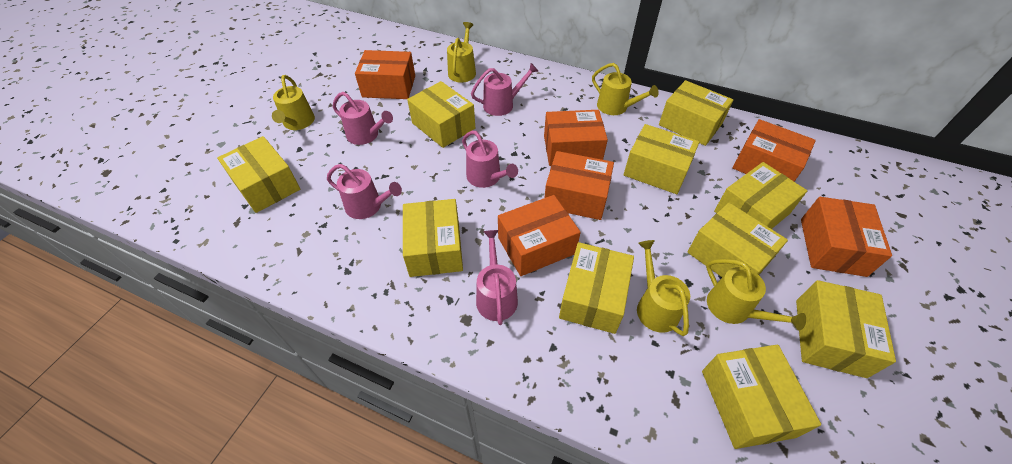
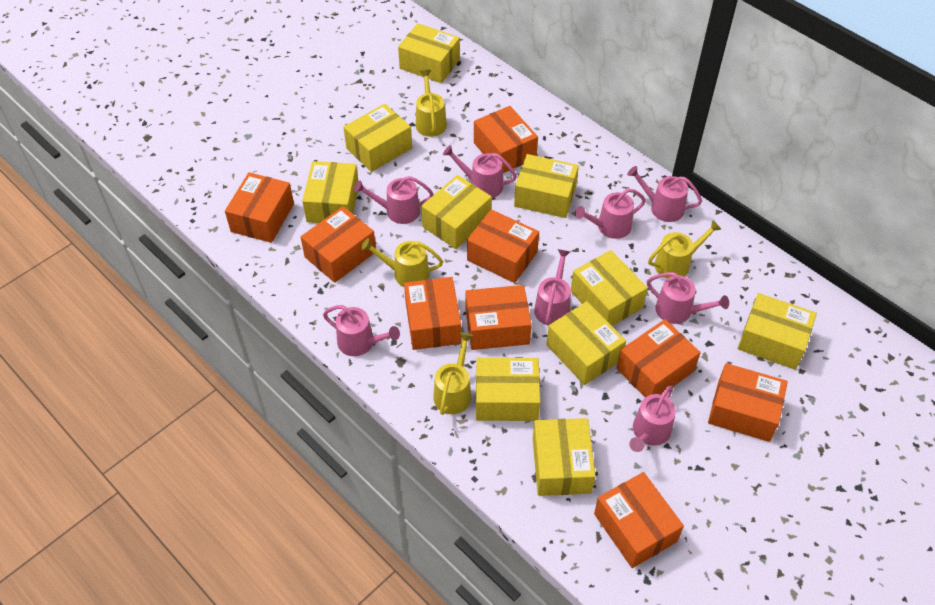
orange box: 6 -> 9
pink watering can: 5 -> 8
yellow watering can: 5 -> 4

